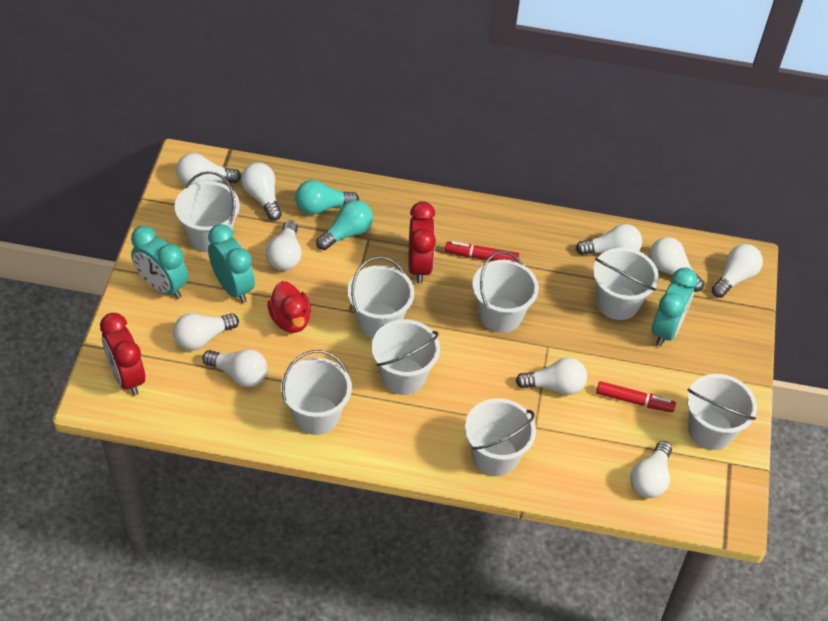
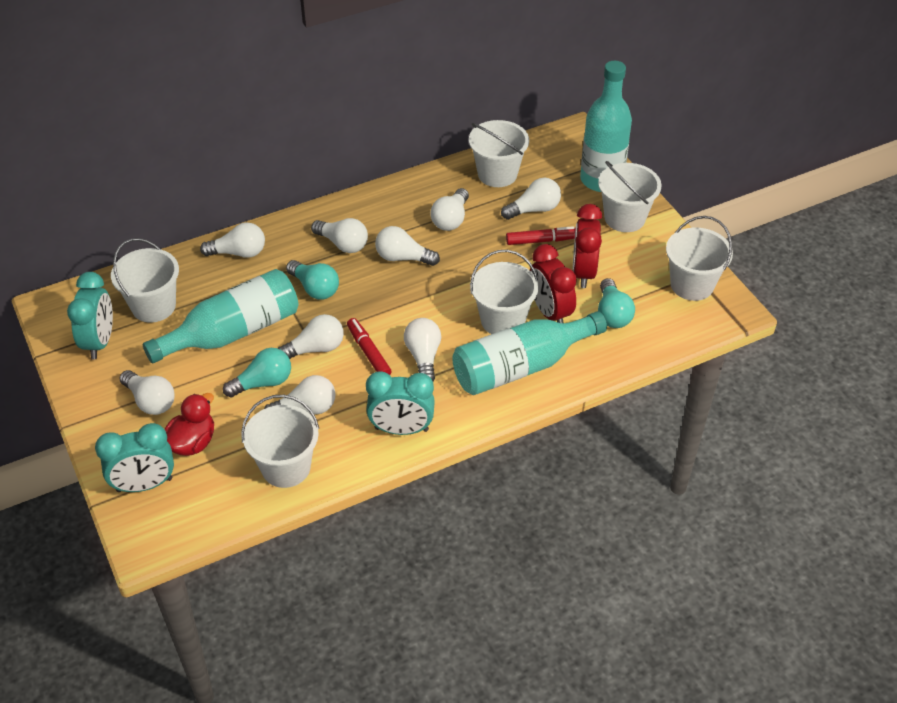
turquoise bottle: 0 -> 3
turquoise light bulb: 2 -> 3
white bucket: 8 -> 6
white light bulb: 10 -> 9

